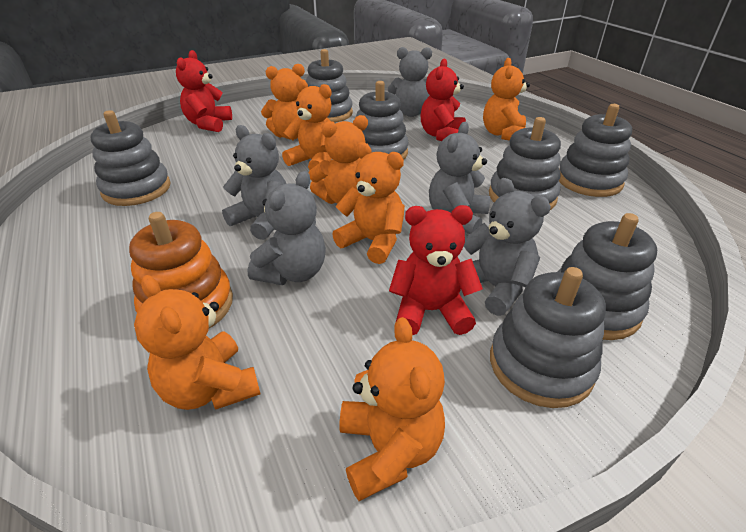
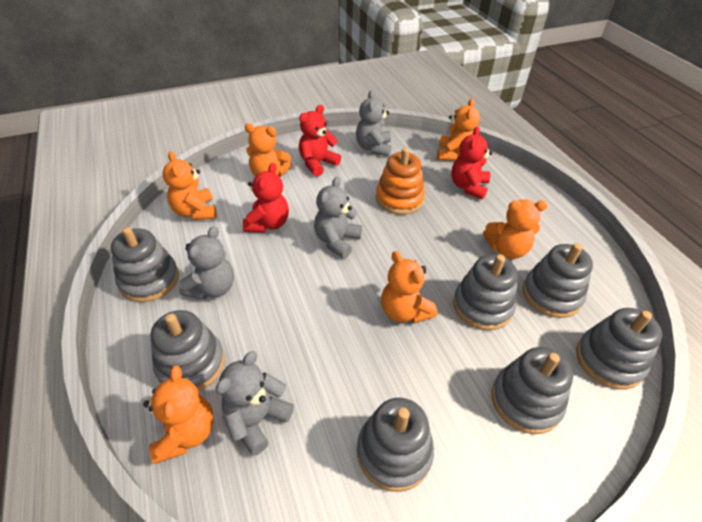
grey teddy bear: 5 -> 4
orange teddy bear: 7 -> 6

